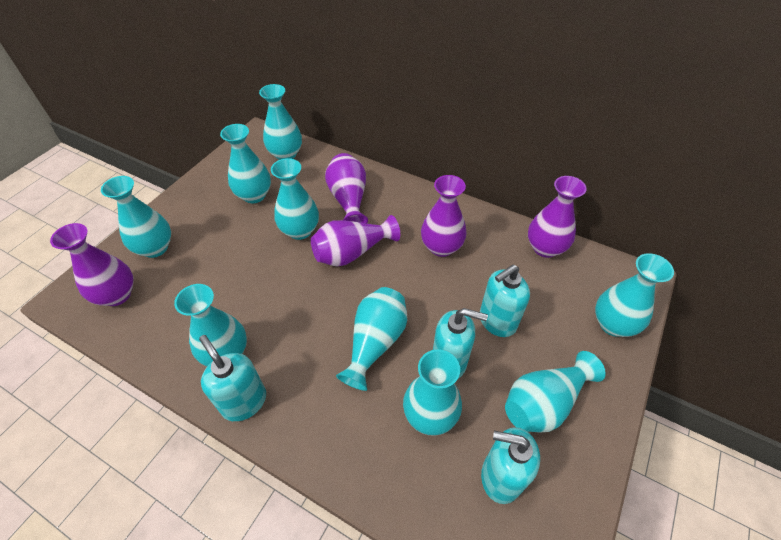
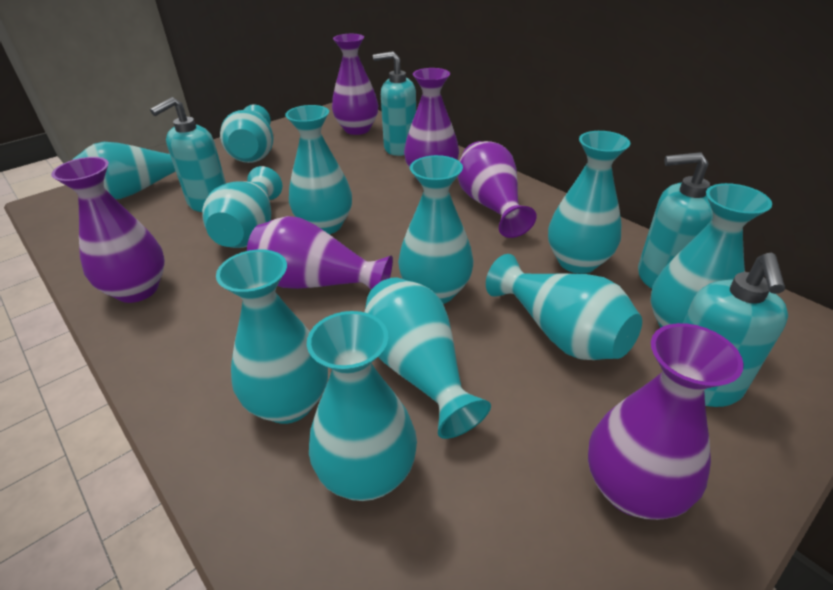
purple vase: 5 -> 6
turquoise vase: 9 -> 11

